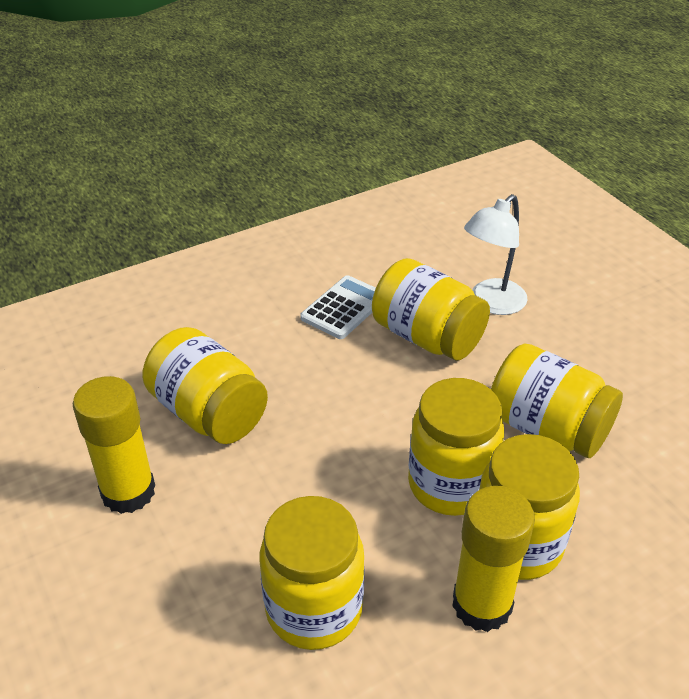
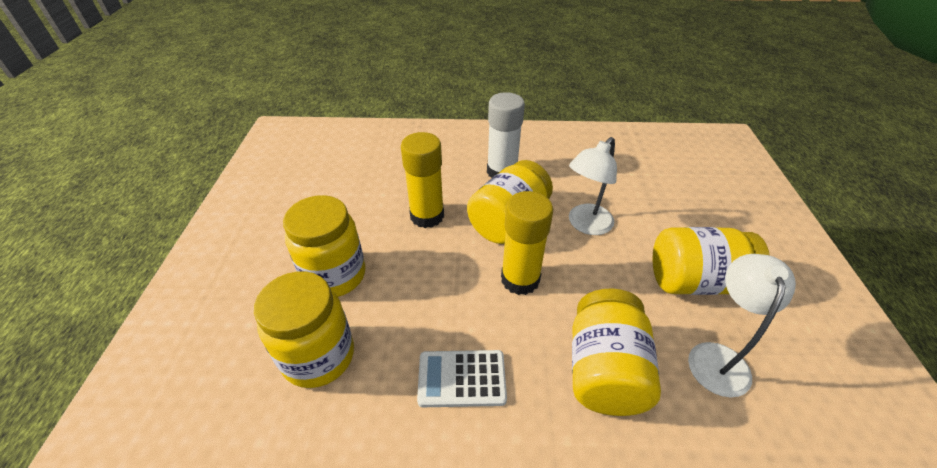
white glue stick: 0 -> 1
white lamp: 1 -> 2
yellow jar: 6 -> 5

